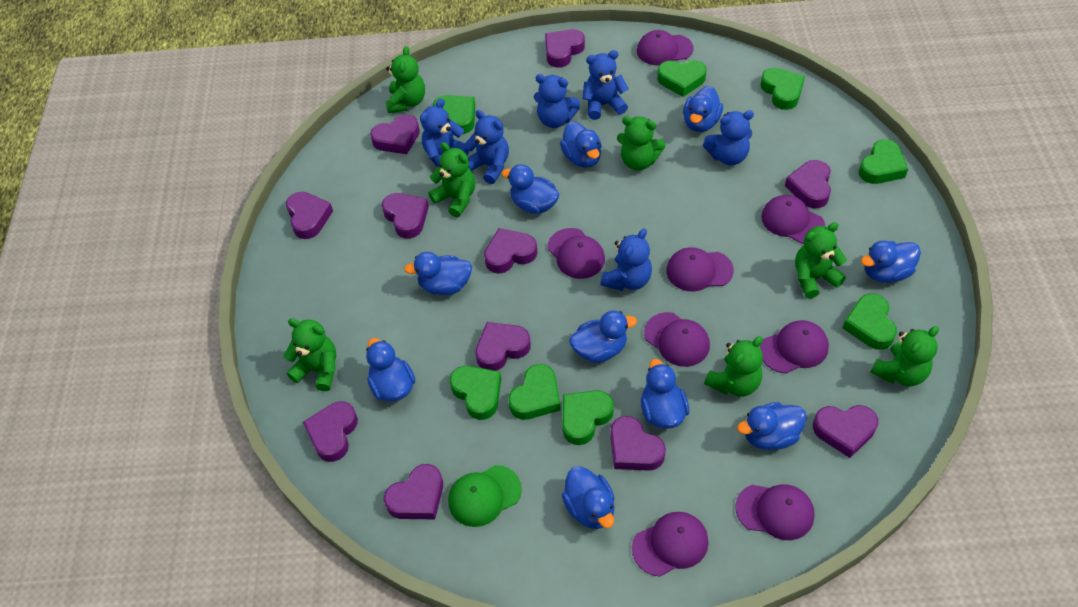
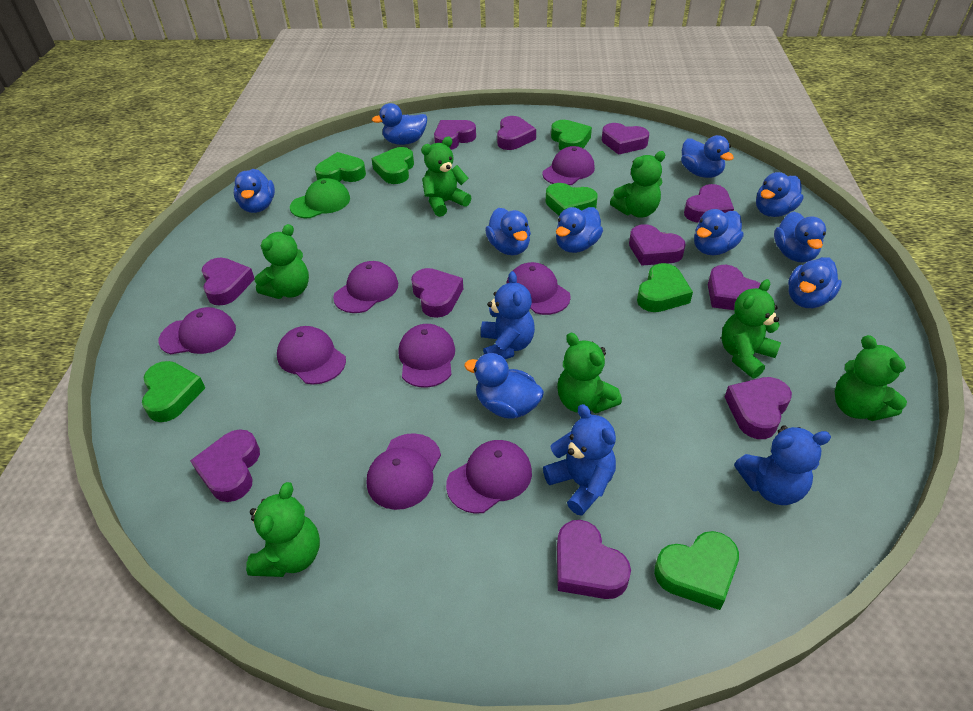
blue teddy bear: 6 -> 3
green heart: 8 -> 7

